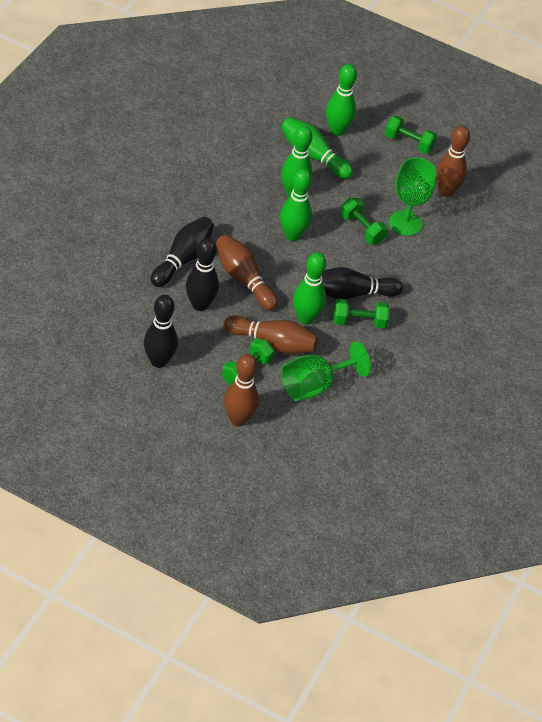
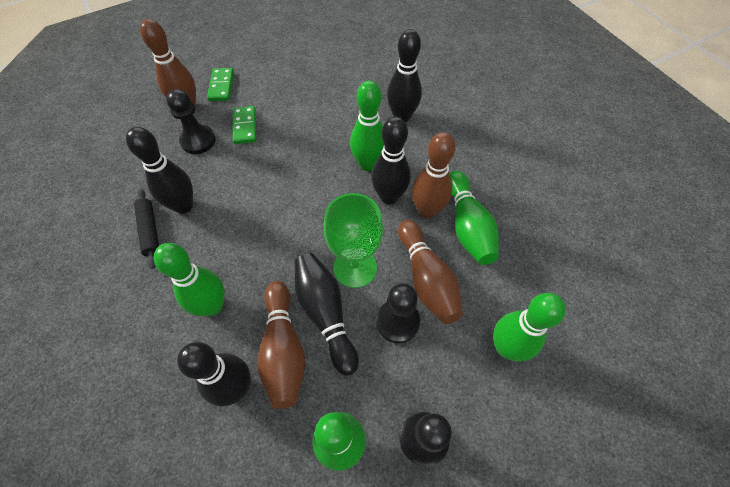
black bowling pin: 4 -> 5
black pawn: 0 -> 3
black rolling pin: 0 -> 1
green domino: 0 -> 2
green dumbbell: 4 -> 0
green goblet: 2 -> 1

